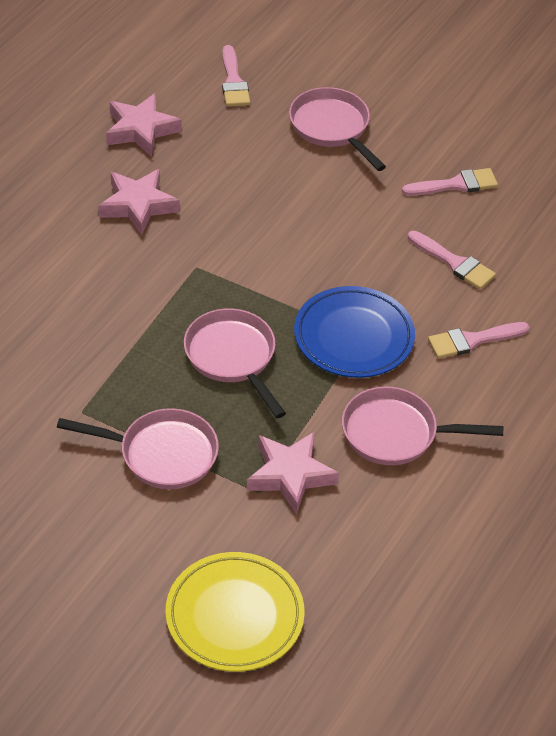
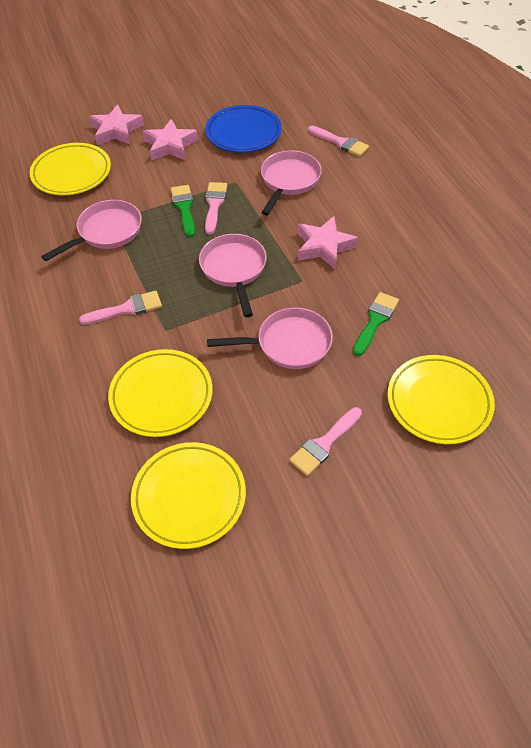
green brush: 0 -> 2
yellow plate: 1 -> 4

